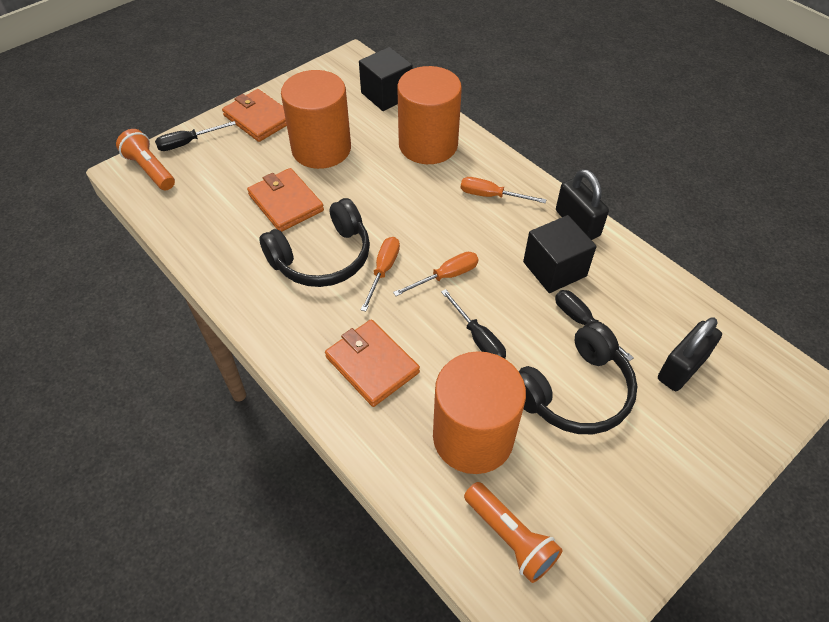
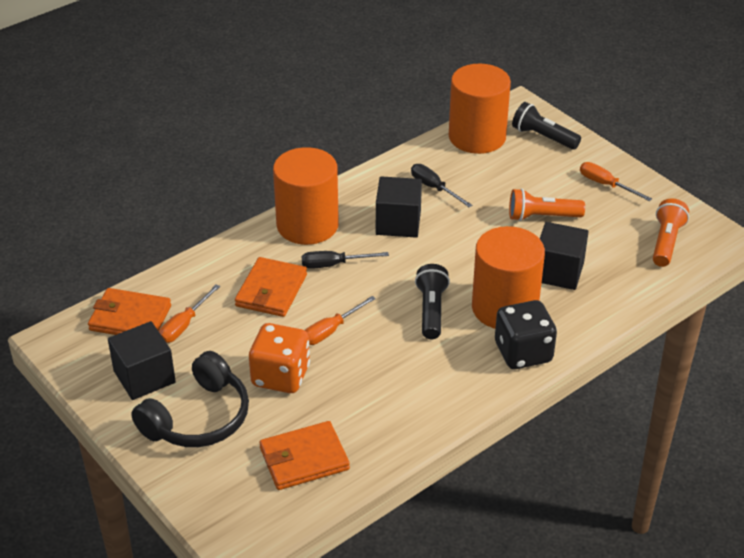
black cube: 2 -> 3
black dice: 0 -> 1
black flashlight: 0 -> 2
black headphones: 2 -> 1
black padlock: 2 -> 0
black screwdriver: 3 -> 2
orange dice: 0 -> 1

